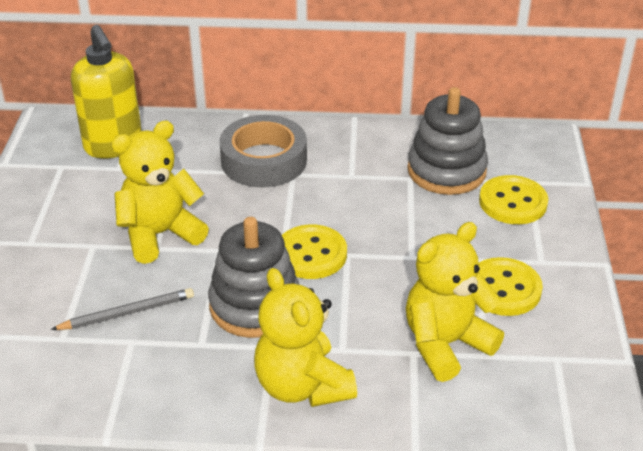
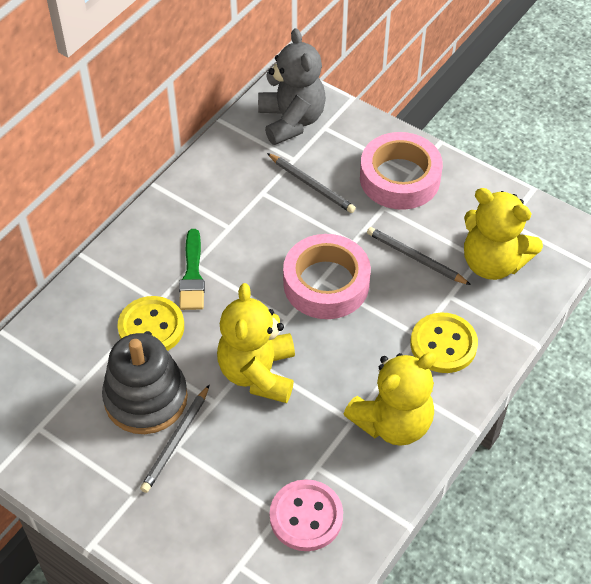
green brush: 0 -> 1
grey pencil: 1 -> 3
grey stacking toy: 2 -> 1
grey tape: 1 -> 0
grey teddy bear: 0 -> 1
pink button: 0 -> 1
pink tape: 0 -> 2
yellow button: 3 -> 2
yellow soap dispenser: 1 -> 0

